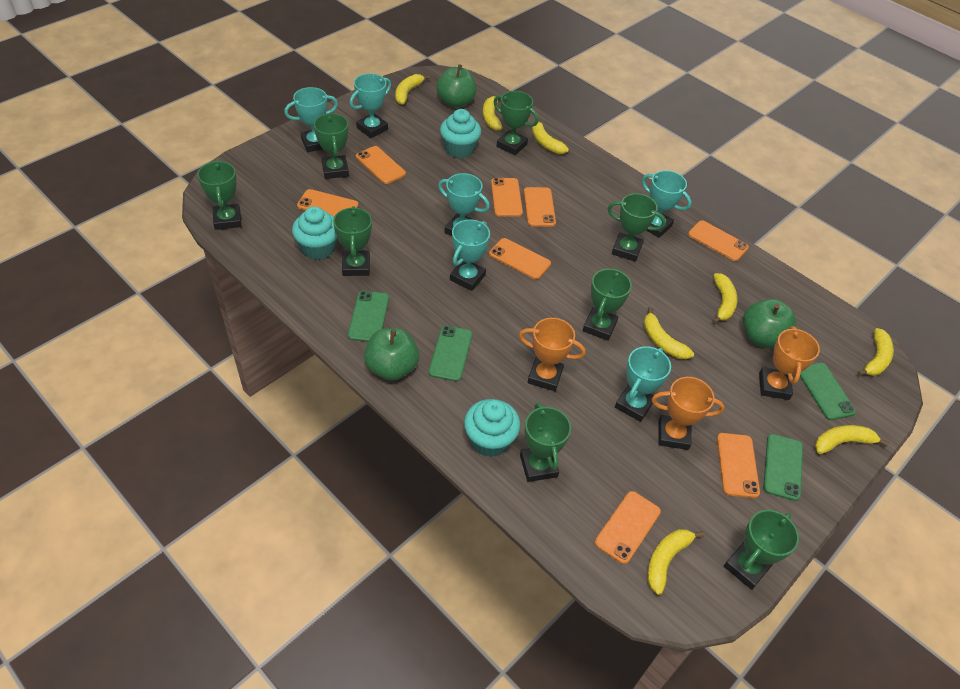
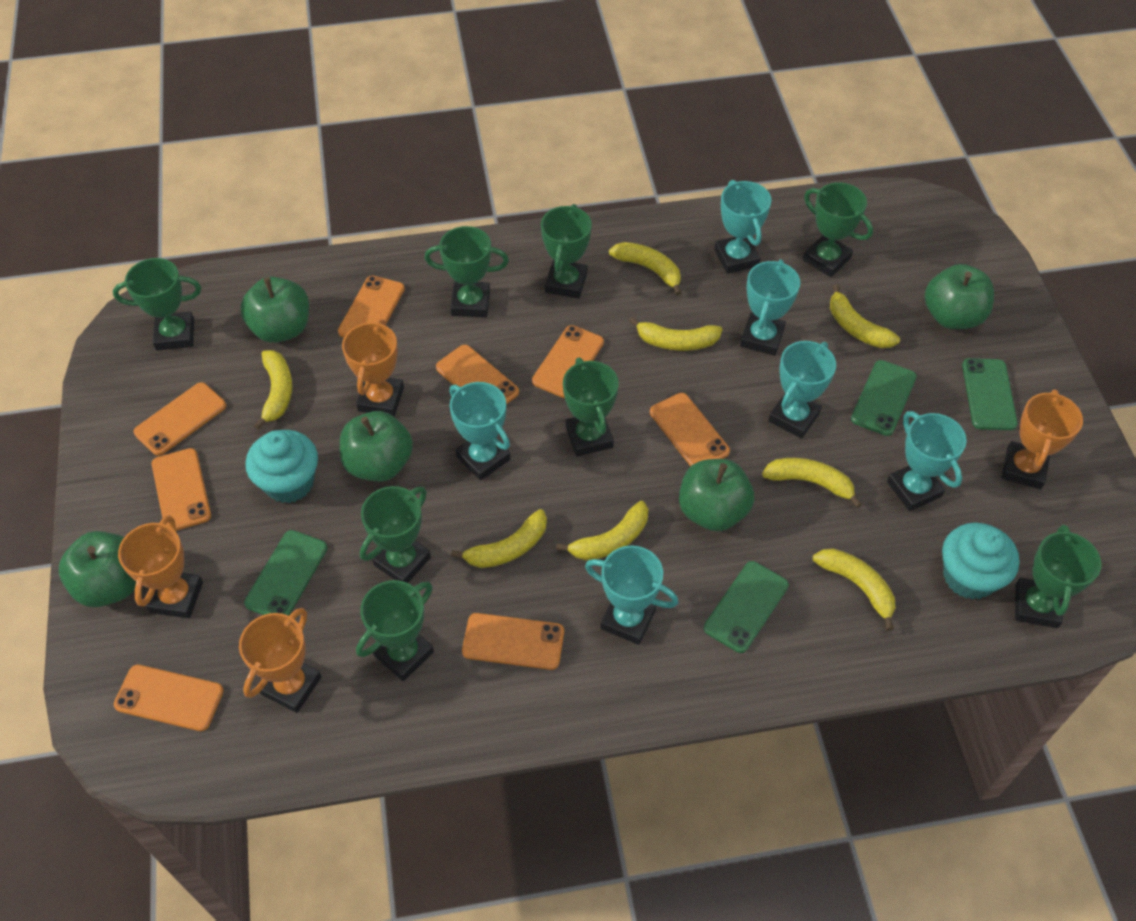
green apple: 3 -> 5
orange trophy: 3 -> 4
turquoise cupcake: 3 -> 2

